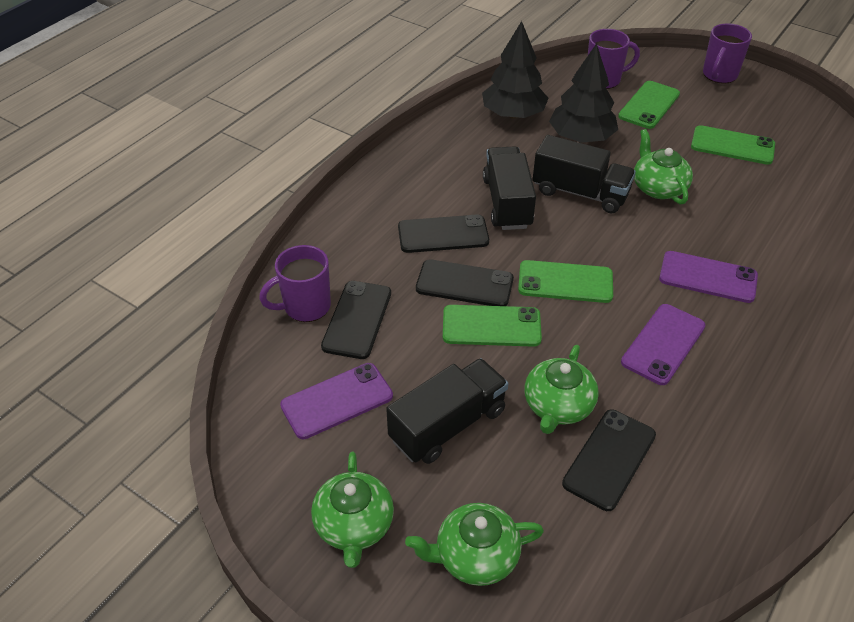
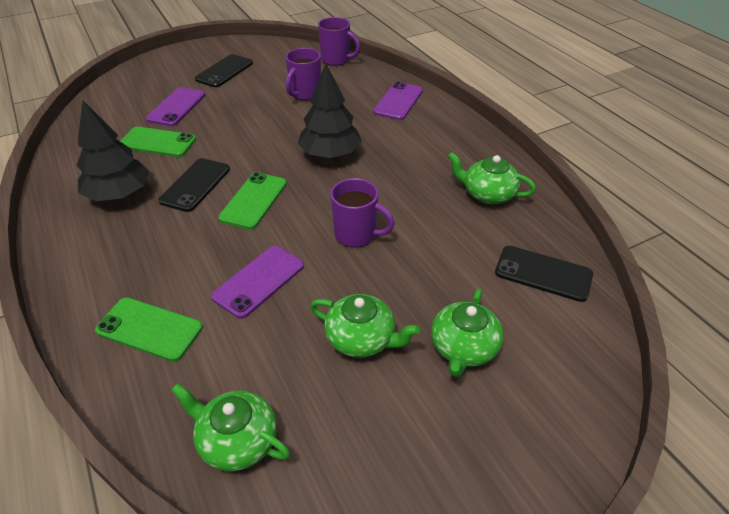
black phone: 4 -> 3
black truck: 3 -> 0
green phone: 4 -> 3

